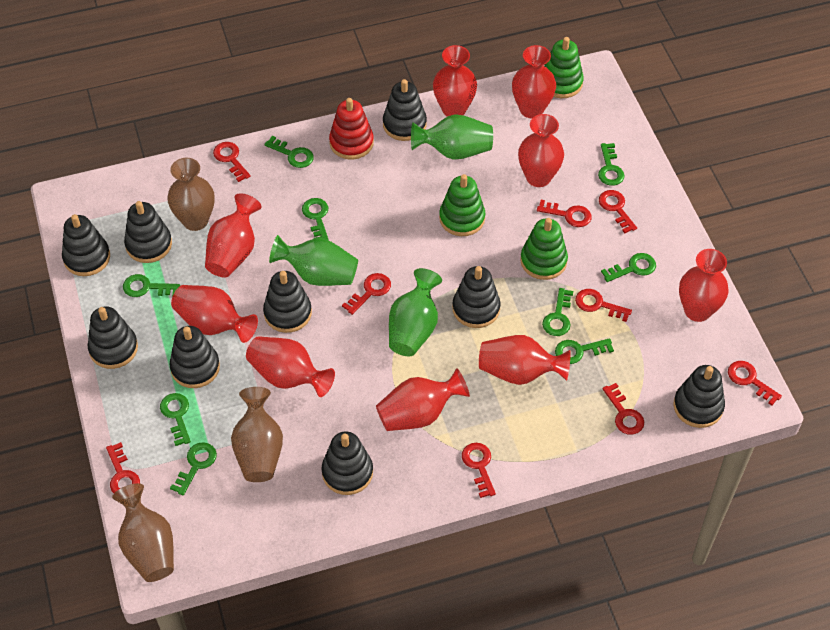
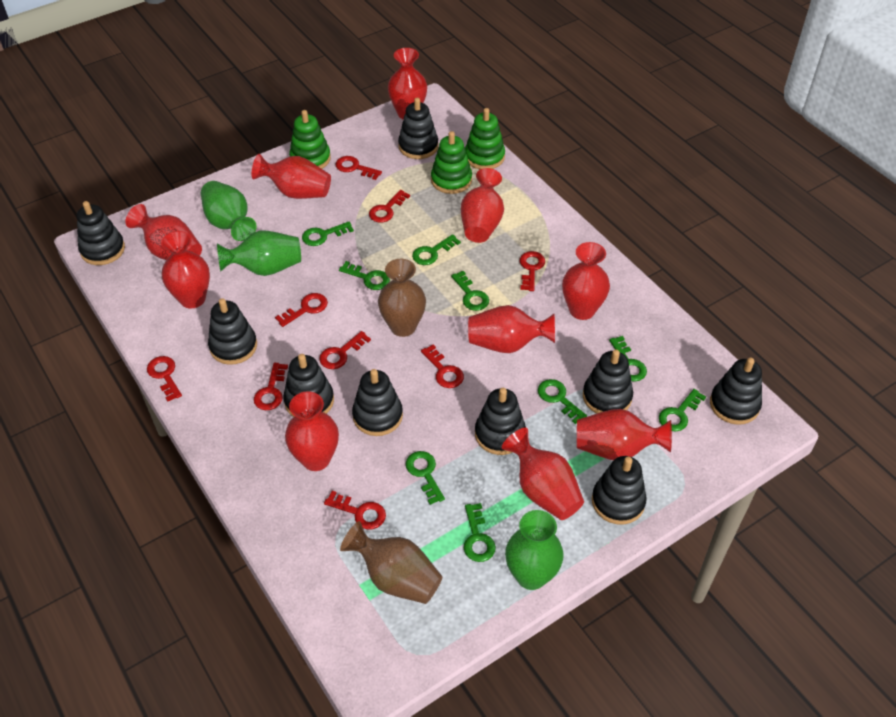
brown vase: 3 -> 2
red stacking toy: 1 -> 0
red vase: 9 -> 10

